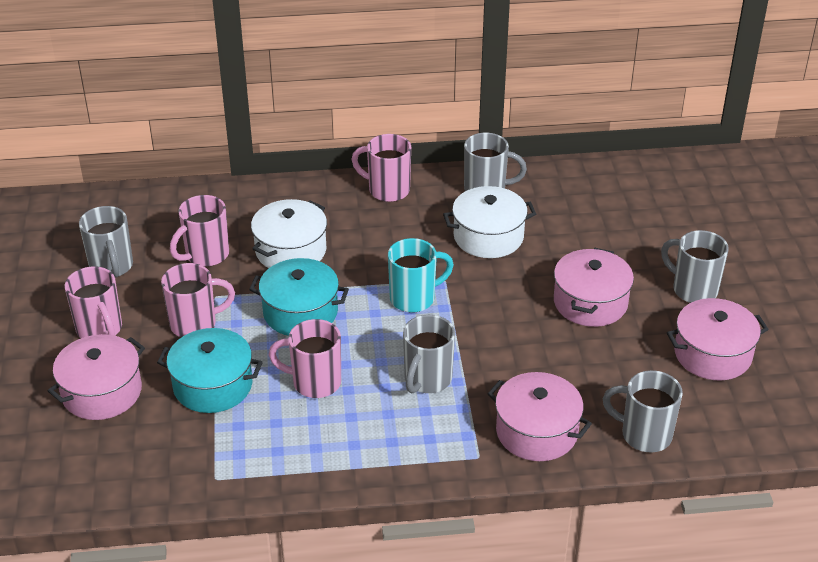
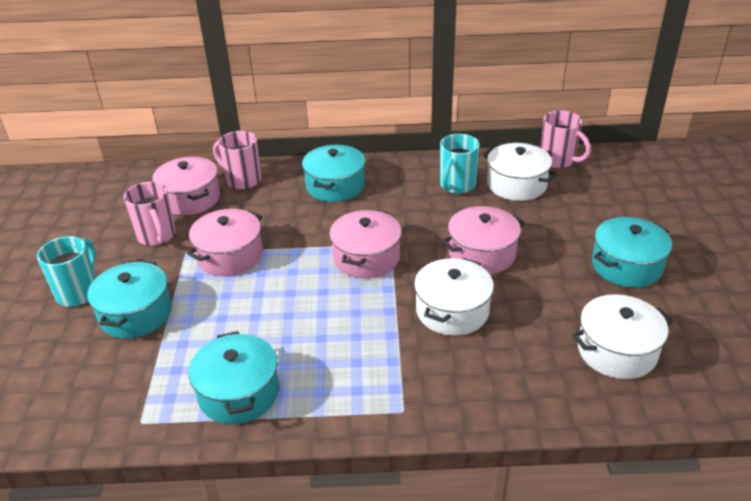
grey mug: 5 -> 0
pink mug: 5 -> 3
turquoise mug: 1 -> 2
turquoise pot: 2 -> 4
white pot: 2 -> 3

